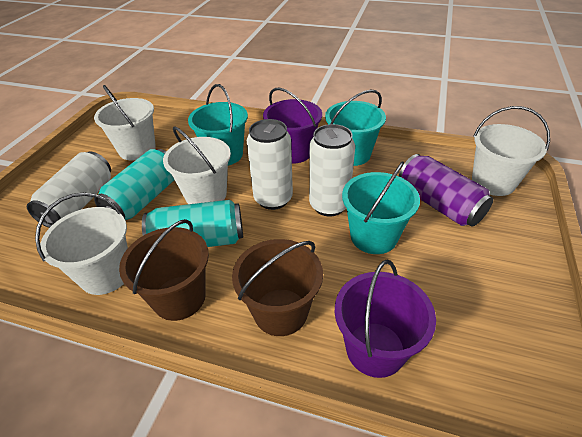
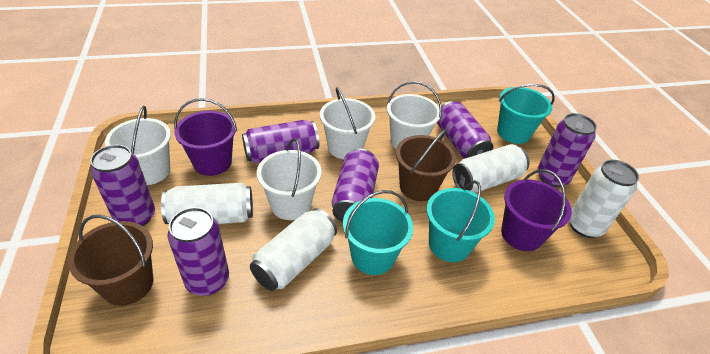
purple can: 1 -> 6
turquoise can: 2 -> 0
white can: 3 -> 4

